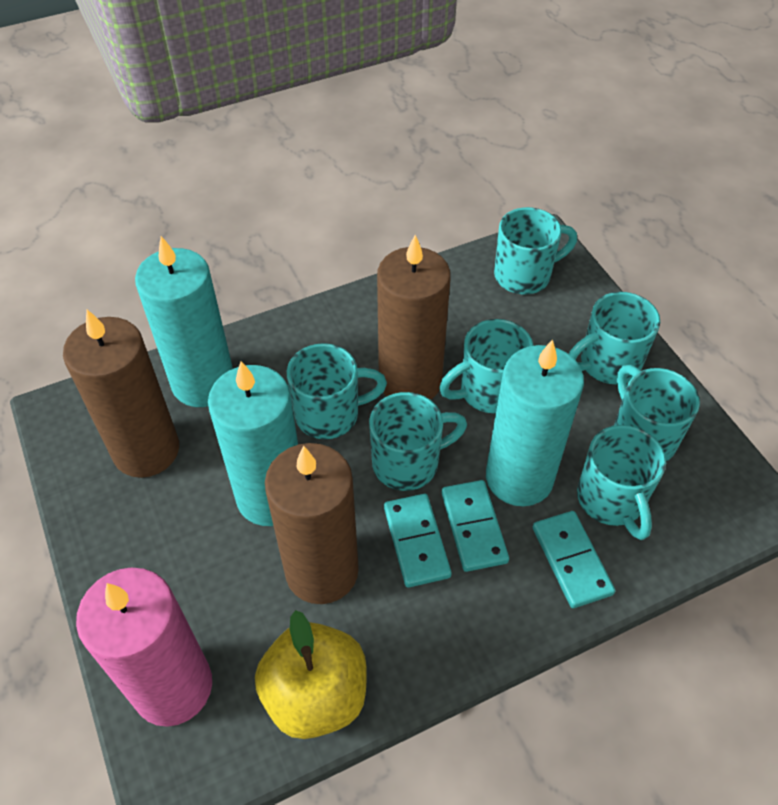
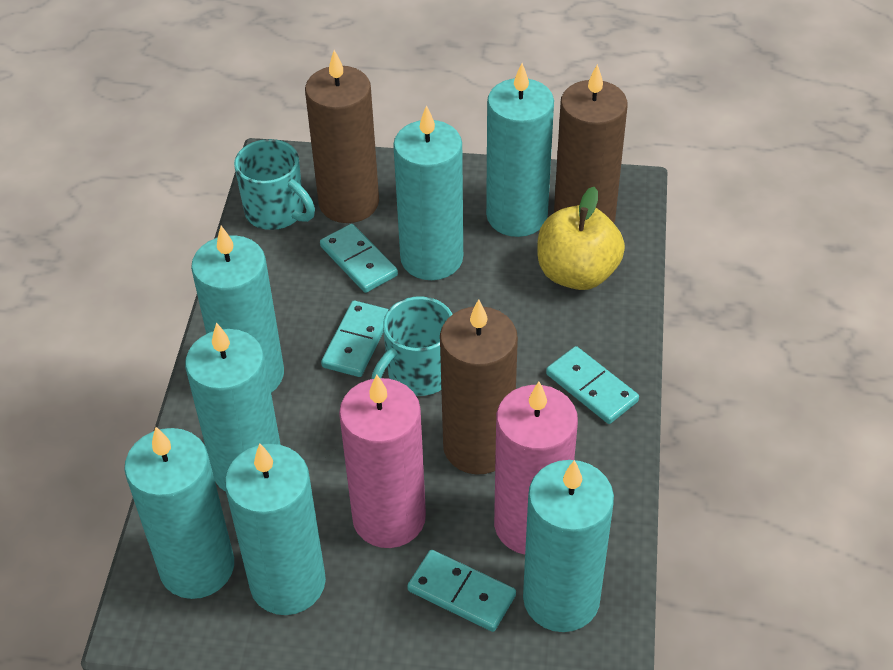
pink candle: 1 -> 2
turquoise candle: 3 -> 7
turquoise domino: 3 -> 4
turquoise mug: 7 -> 2

